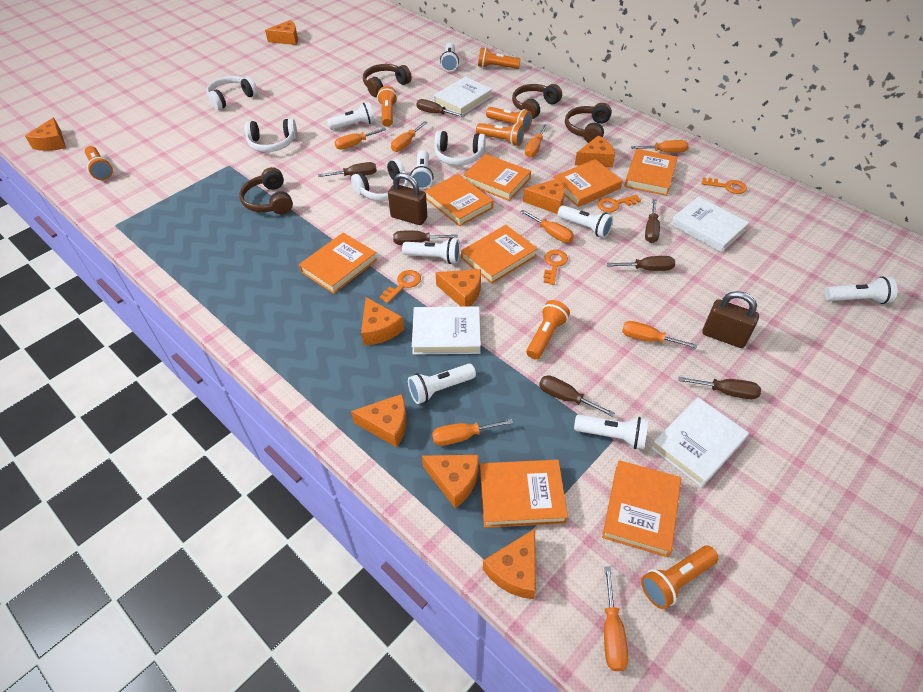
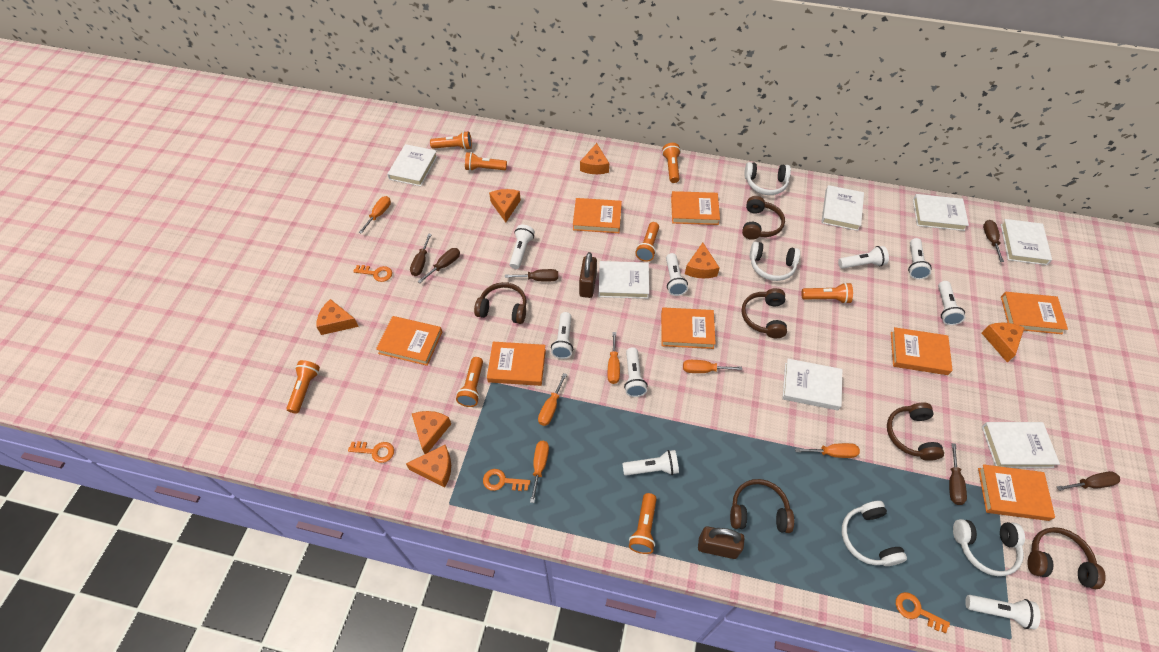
brown headphones: 4 -> 6
brown screwdriver: 7 -> 6
orange cheese: 9 -> 7
orange flashlight: 7 -> 8
orange screwdriver: 8 -> 6
white book: 4 -> 7
white flashlight: 8 -> 9

